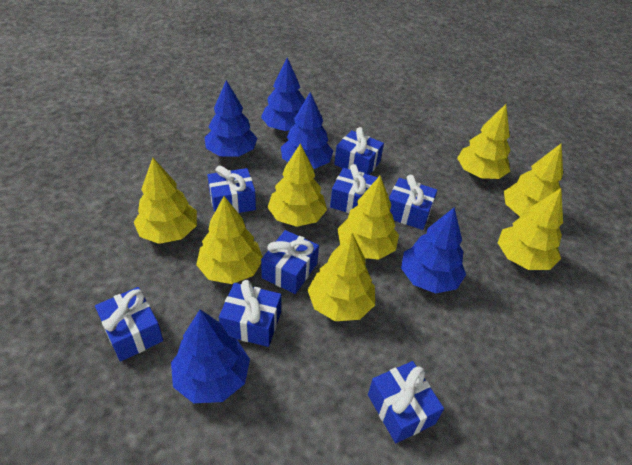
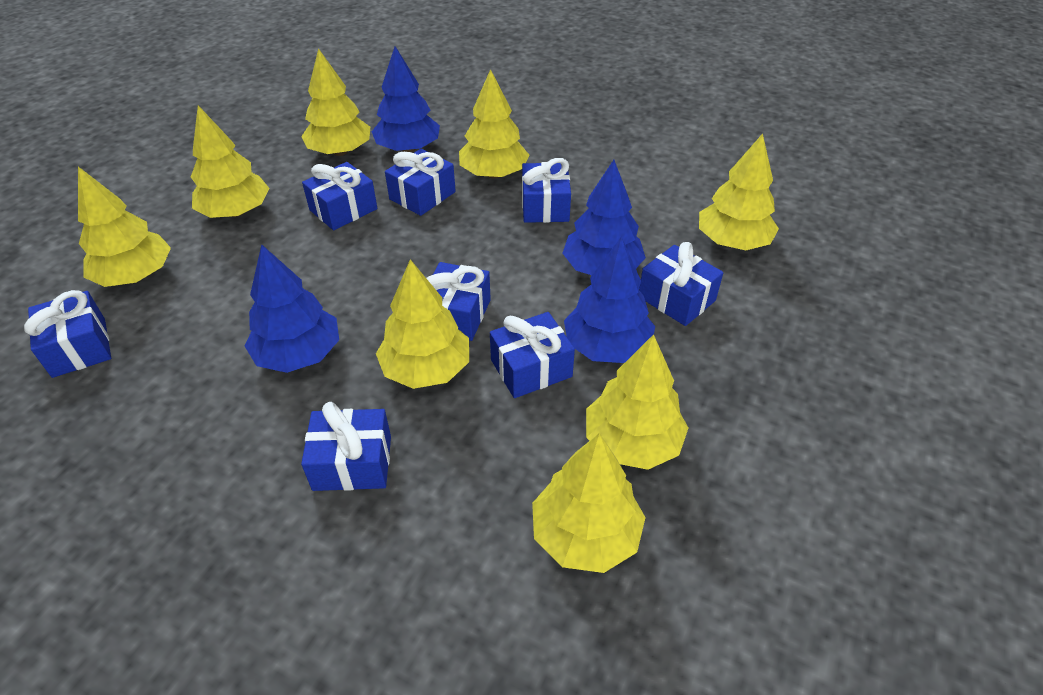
blue tree: 5 -> 4

